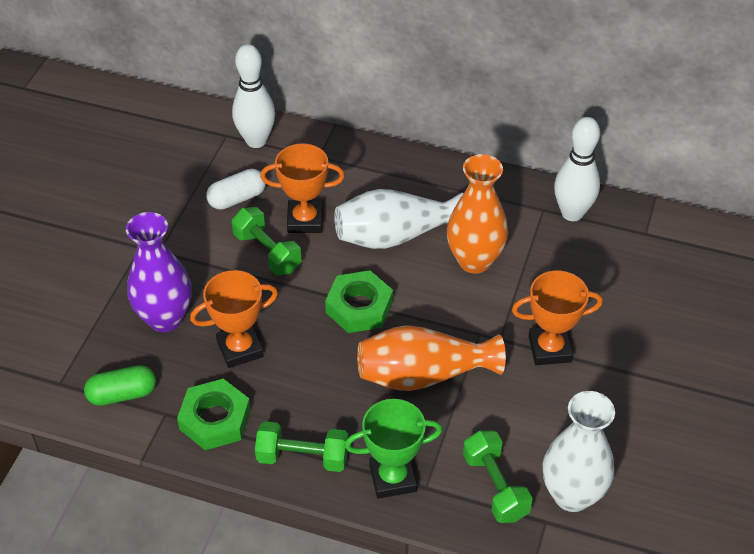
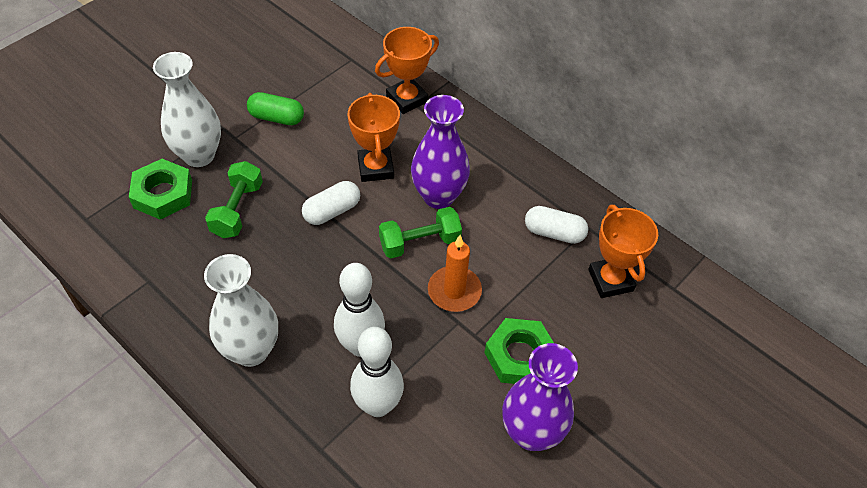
green dumbbell: 3 -> 2
green trophy: 1 -> 0
orange candle: 0 -> 1
orange vase: 2 -> 0
purple vase: 1 -> 2
white capsule: 1 -> 2

